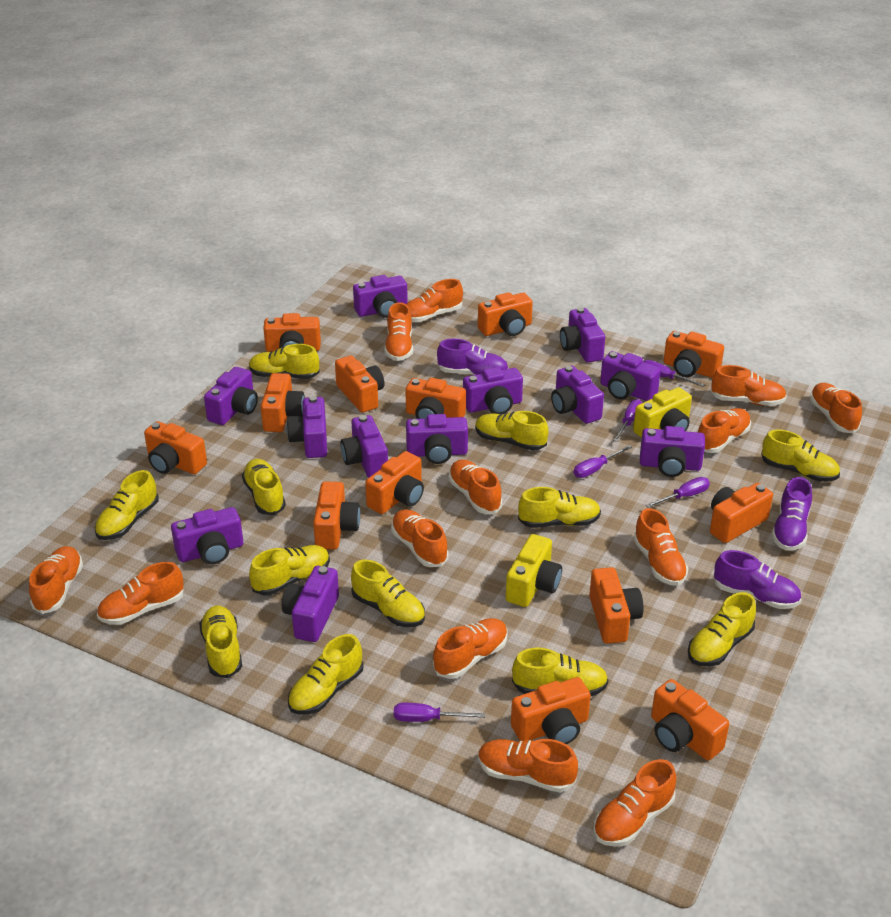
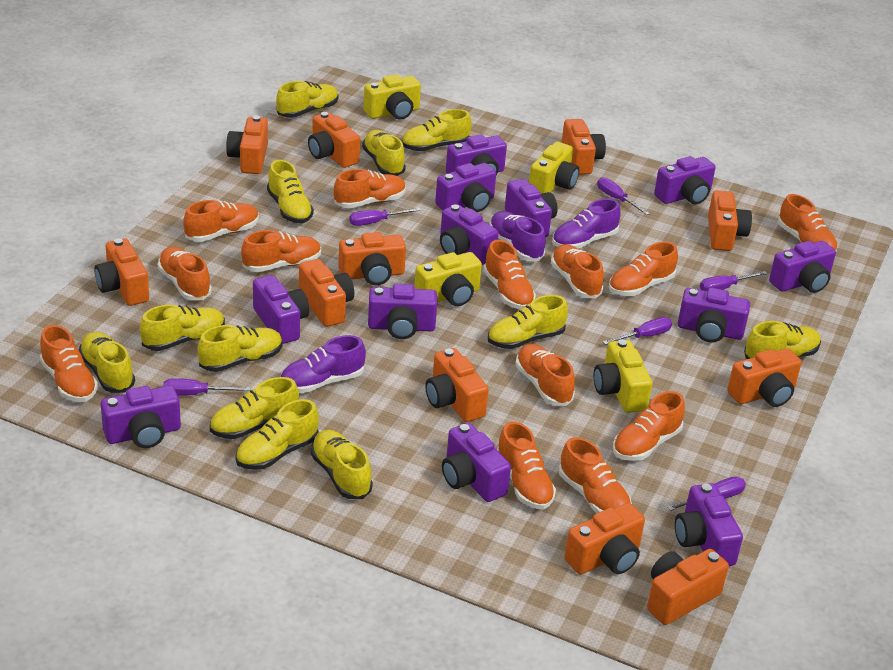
orange camera: 13 -> 11
purple screwdriver: 5 -> 6
yellow camera: 2 -> 4

